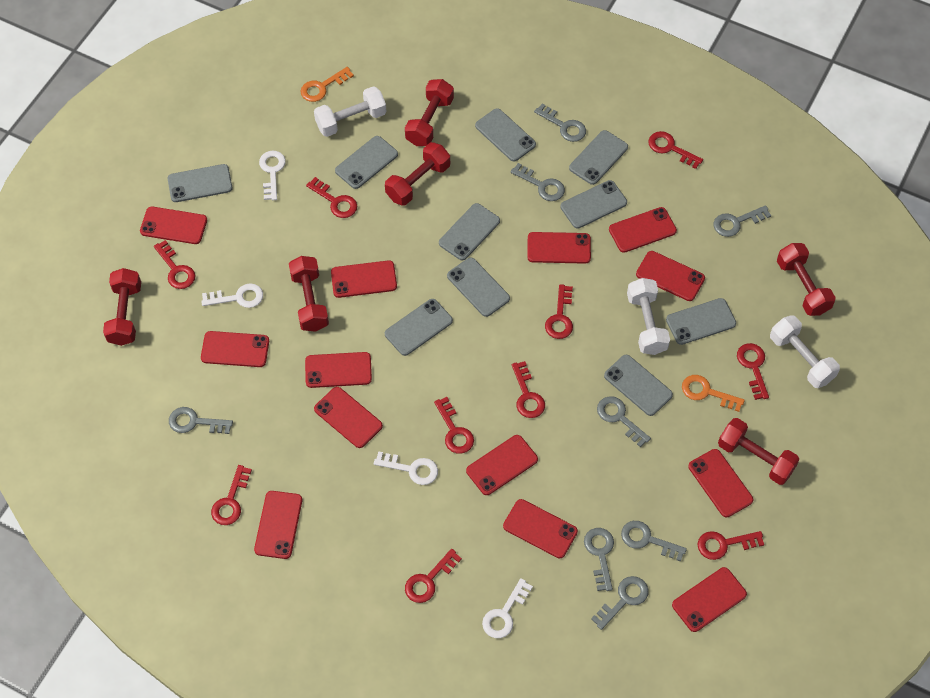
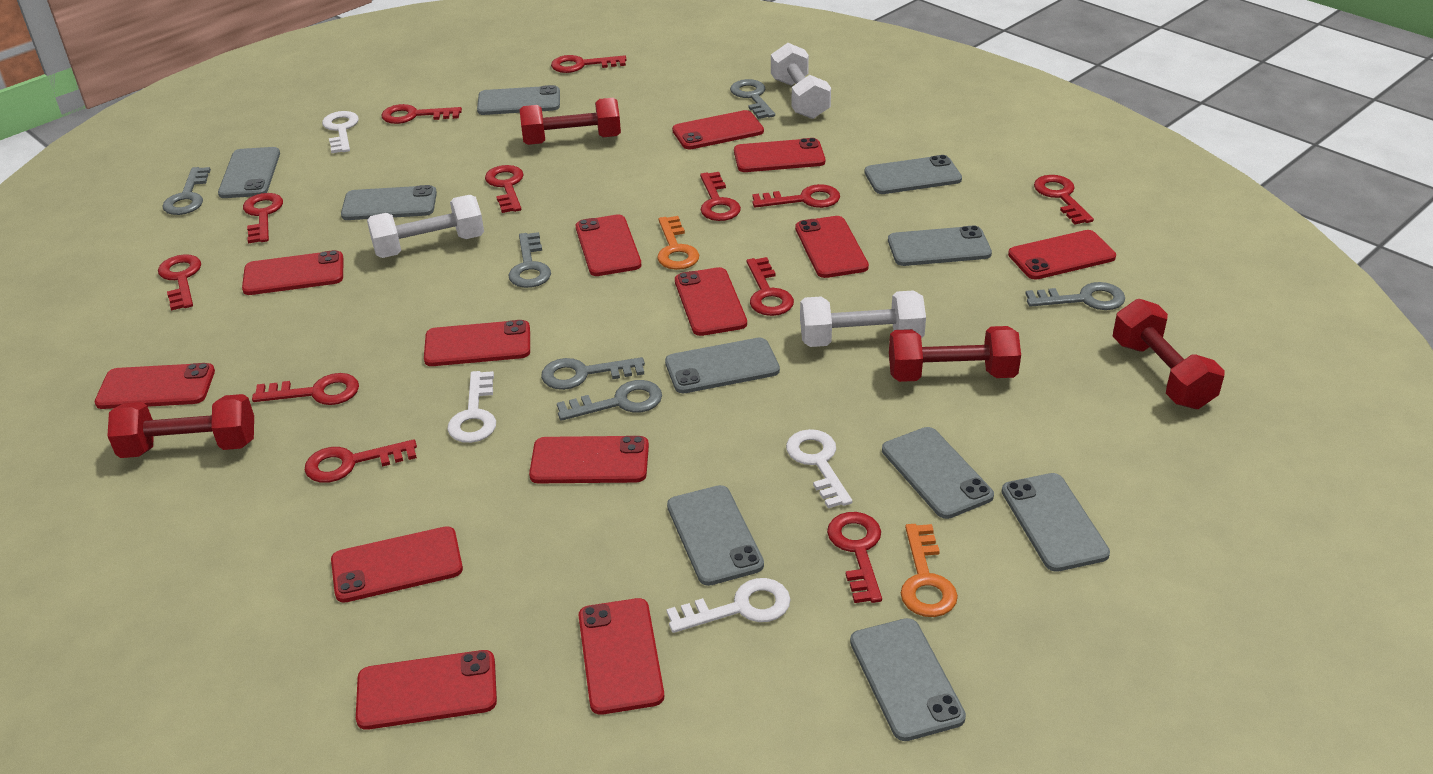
grey key: 8 -> 6
red dumbbell: 6 -> 4
red key: 10 -> 12

